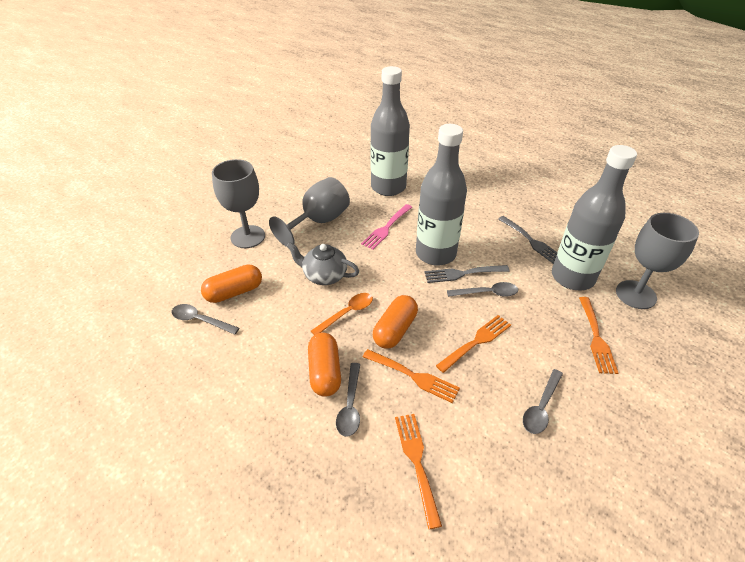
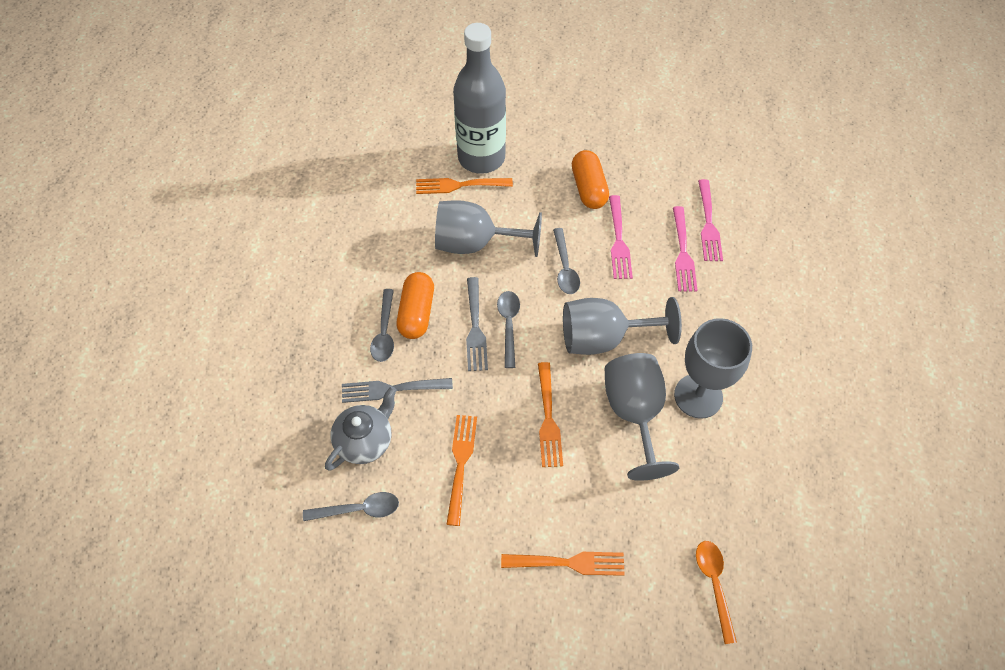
grey bottle: 3 -> 1
grey goblet: 3 -> 4
orange capsule: 3 -> 2
pink fork: 1 -> 3

